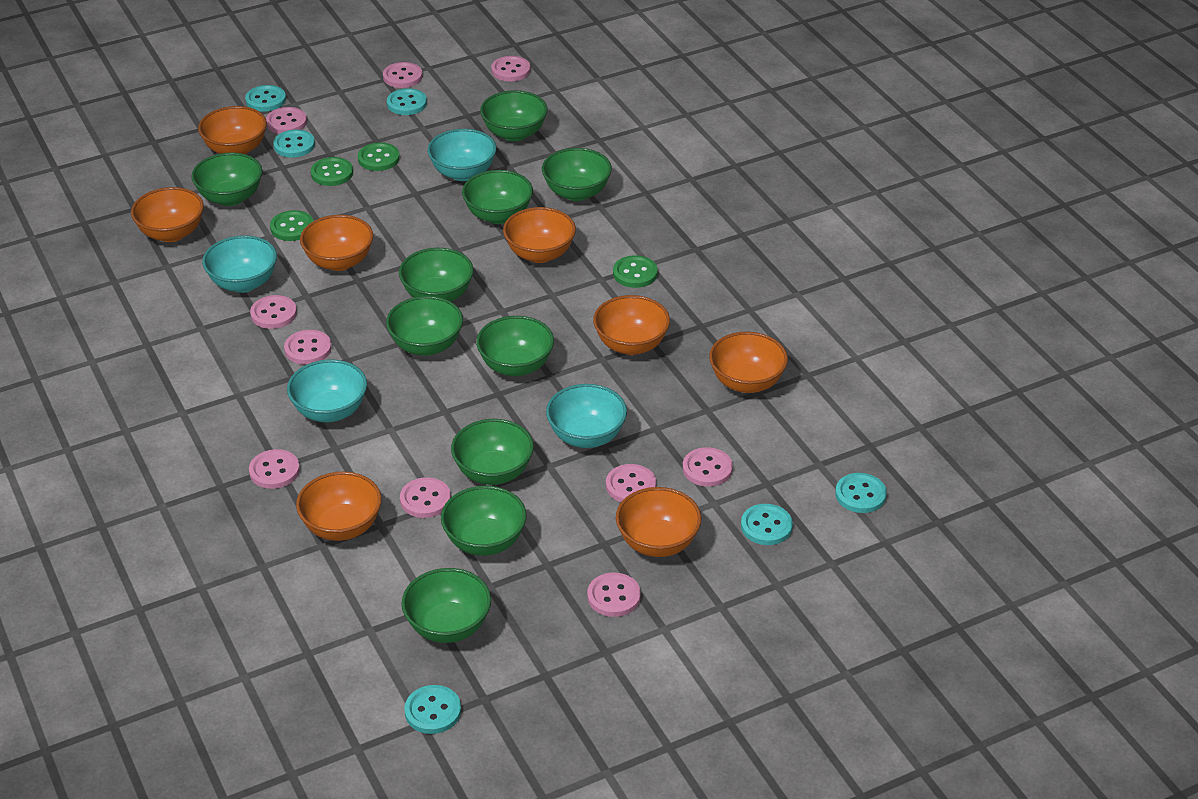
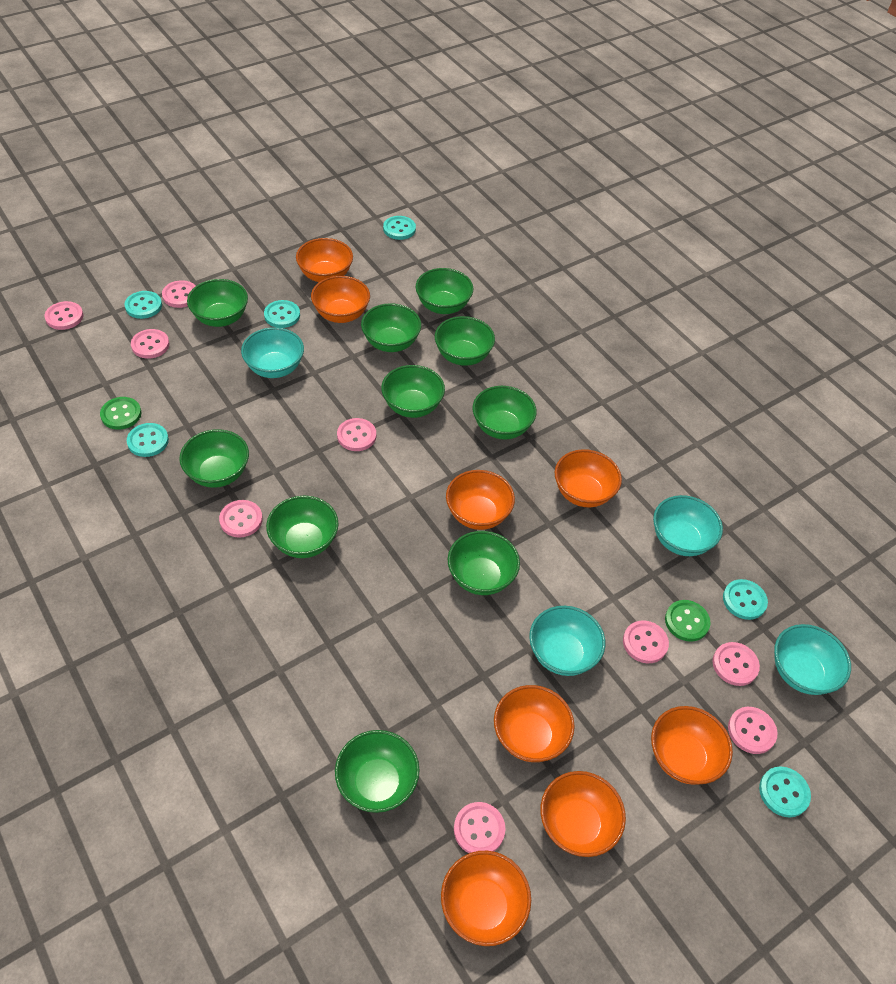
green button: 4 -> 2
pink button: 10 -> 9

